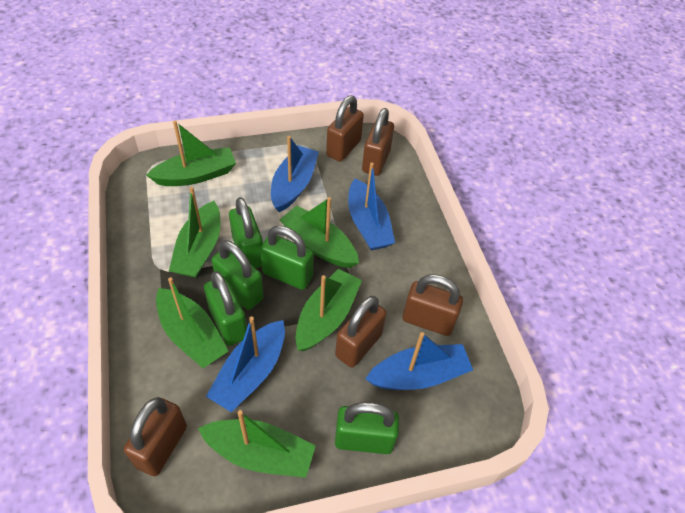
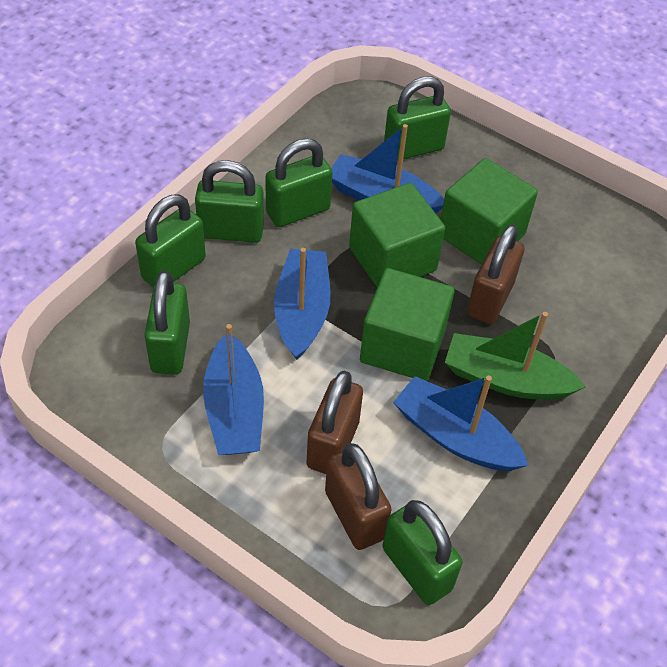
brown padlock: 5 -> 3
green boat: 6 -> 1
green cube: 0 -> 3
green padlock: 5 -> 6

